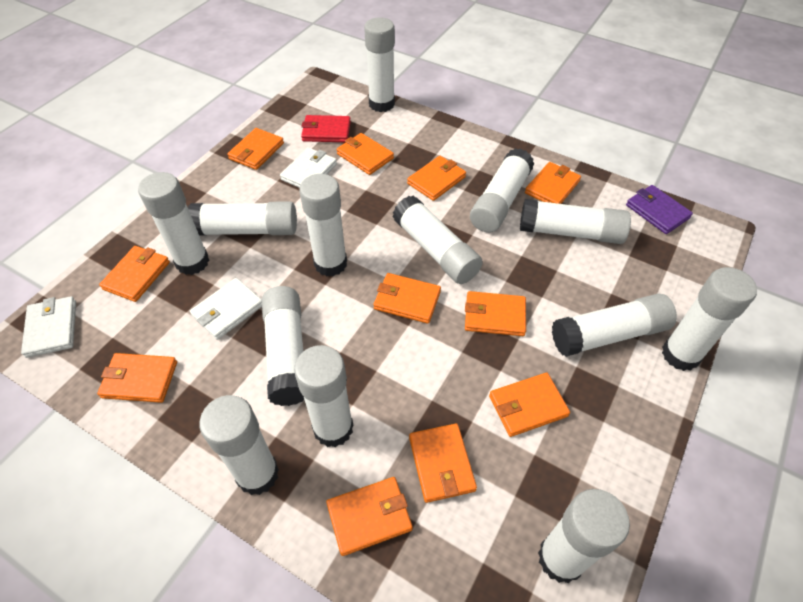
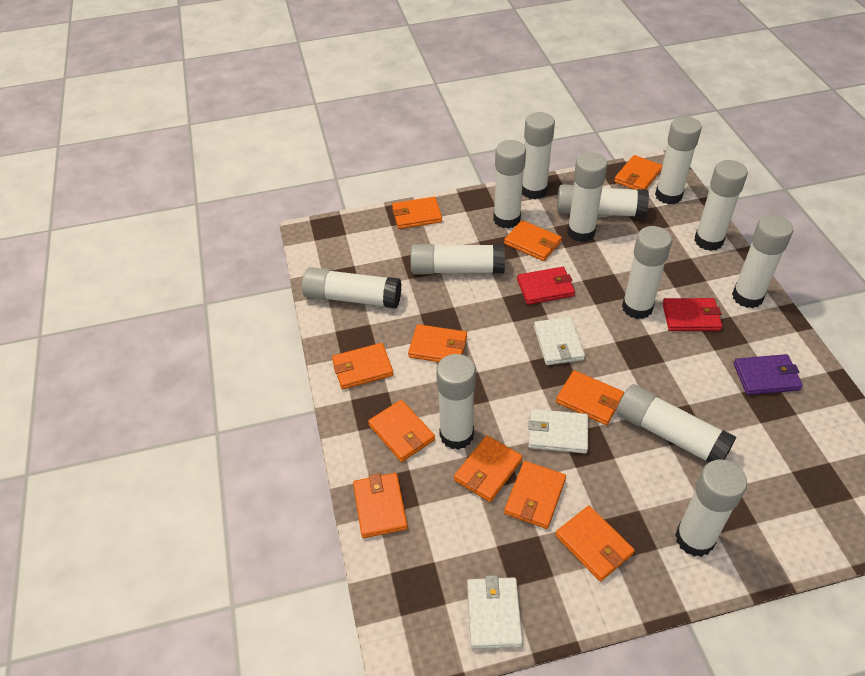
red wallet: 1 -> 2

